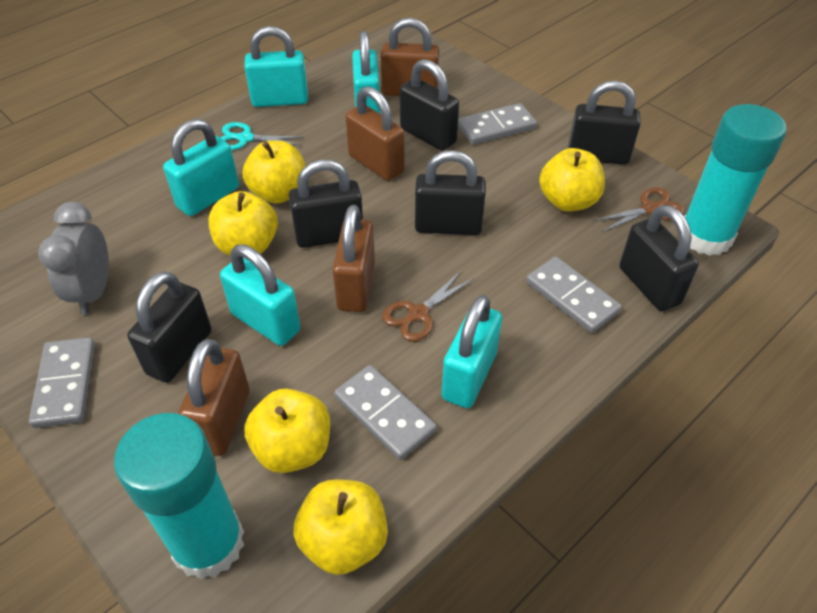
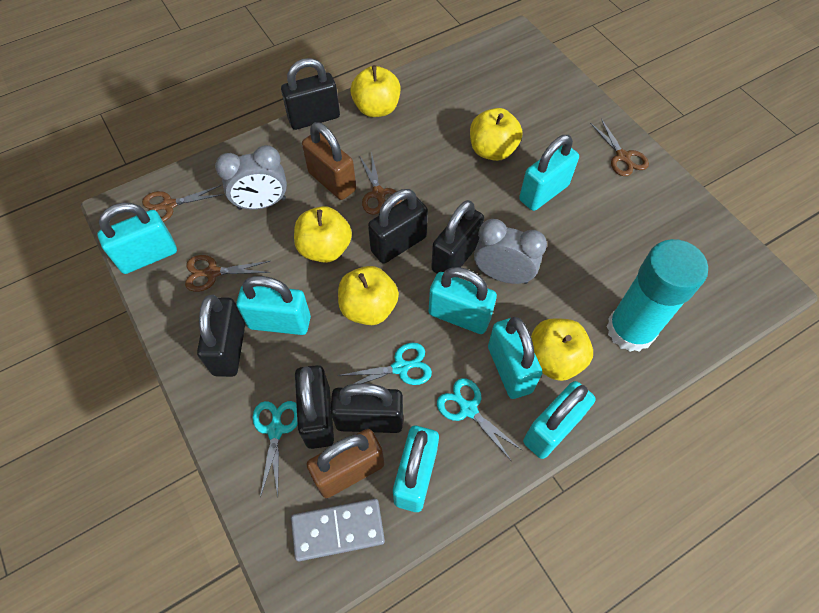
brown padlock: 4 -> 2
brown scissors: 2 -> 4
grey clock: 1 -> 2
grey domino: 4 -> 1
turquoise glue stick: 2 -> 1
turquoise padlock: 5 -> 7
turquoise scissors: 1 -> 3

